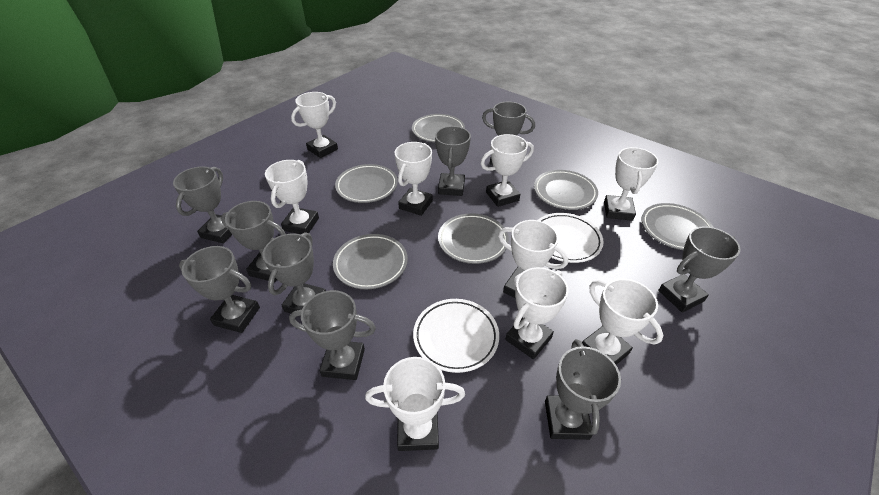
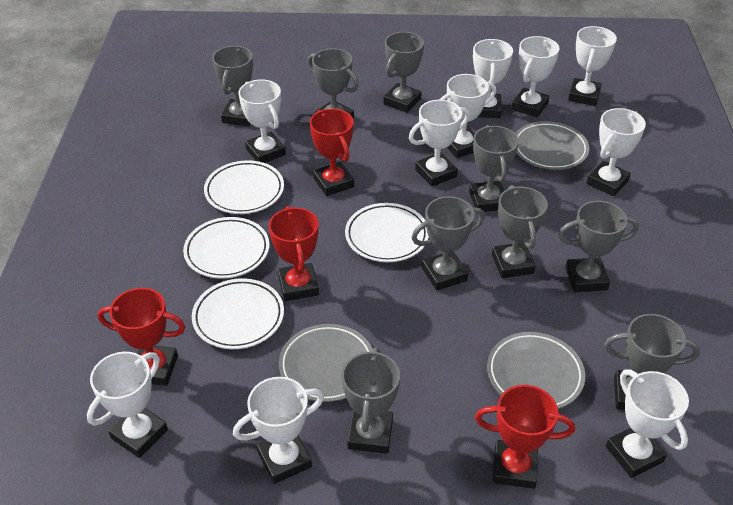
grey plate: 6 -> 3
red trophy: 0 -> 4
white plate: 2 -> 4
white trophy: 9 -> 10

